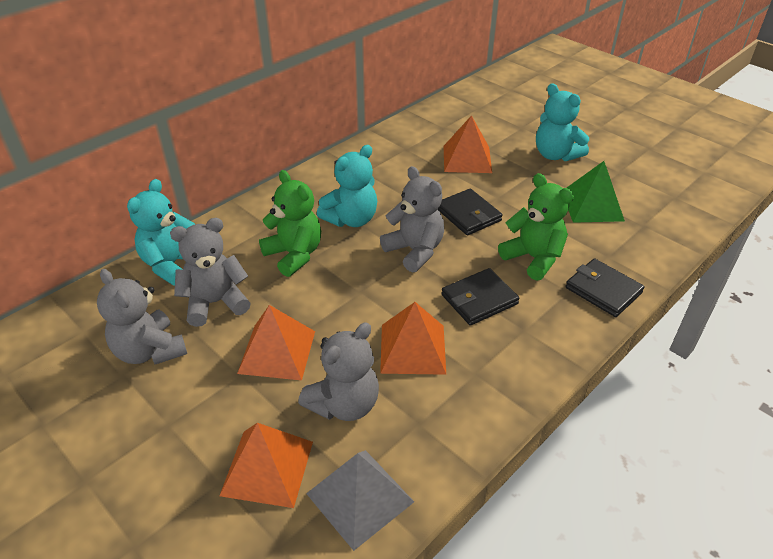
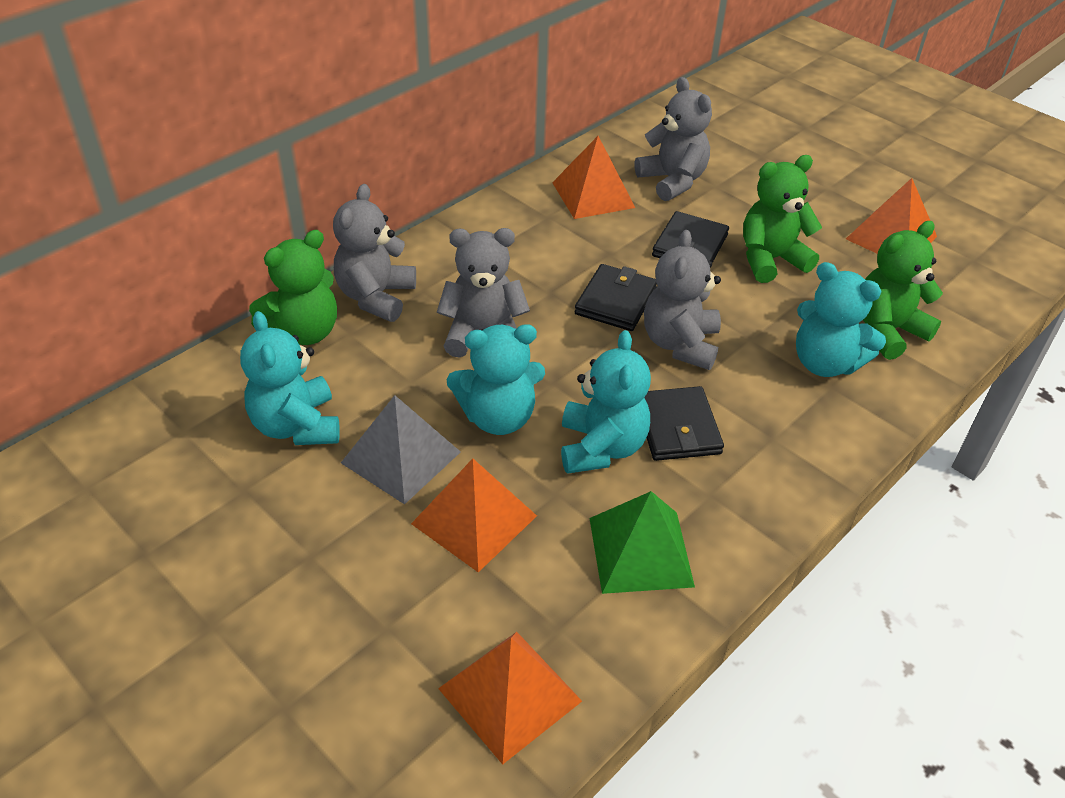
green teddy bear: 2 -> 3
turquoise teddy bear: 3 -> 4

